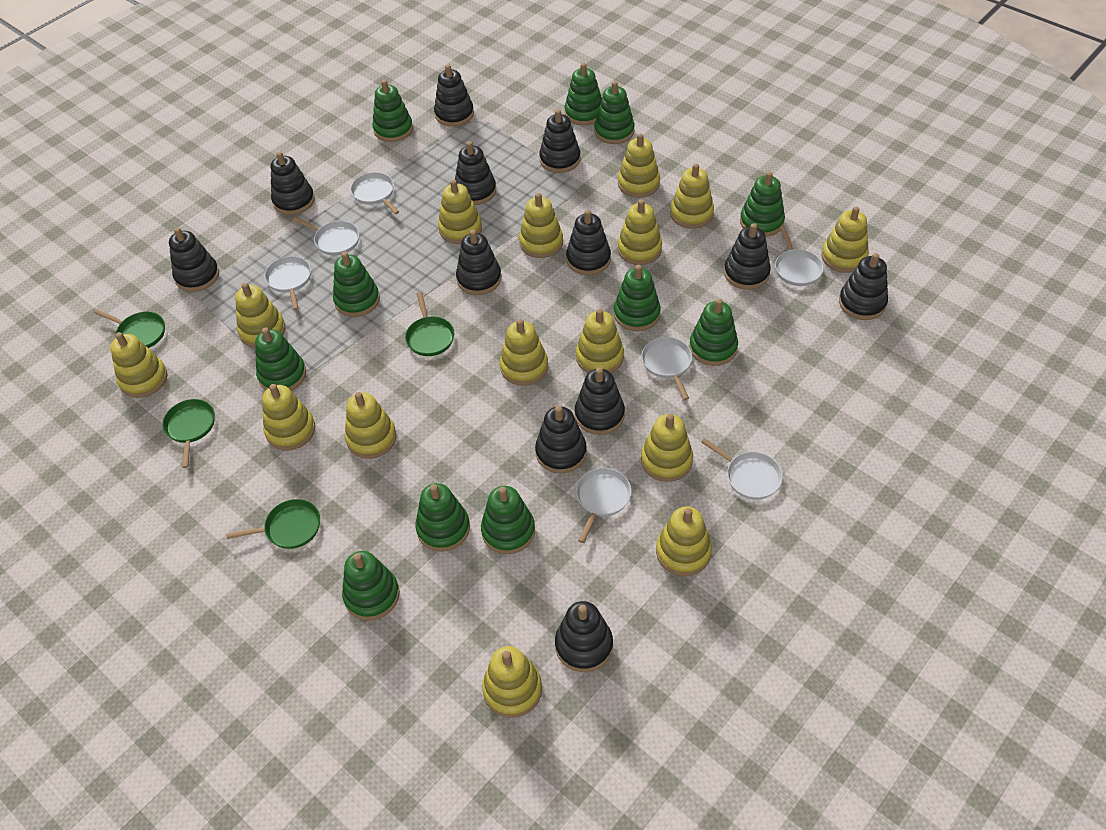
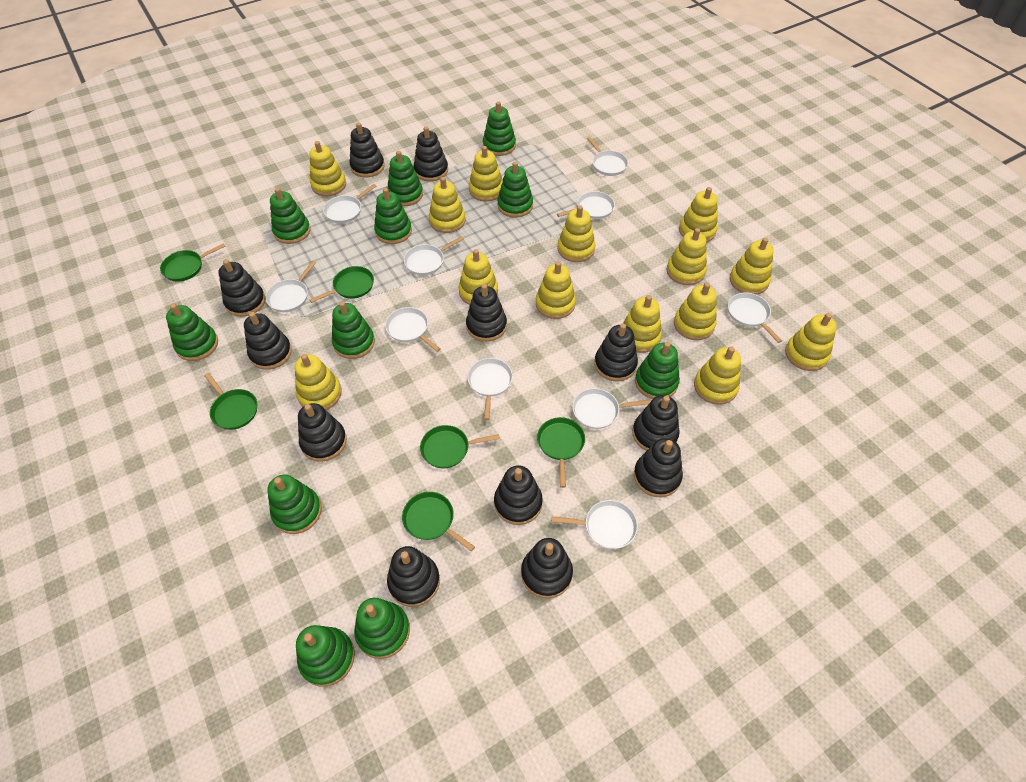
green pan: 4 -> 6
white pan: 7 -> 10
yellow stacking toy: 15 -> 14

